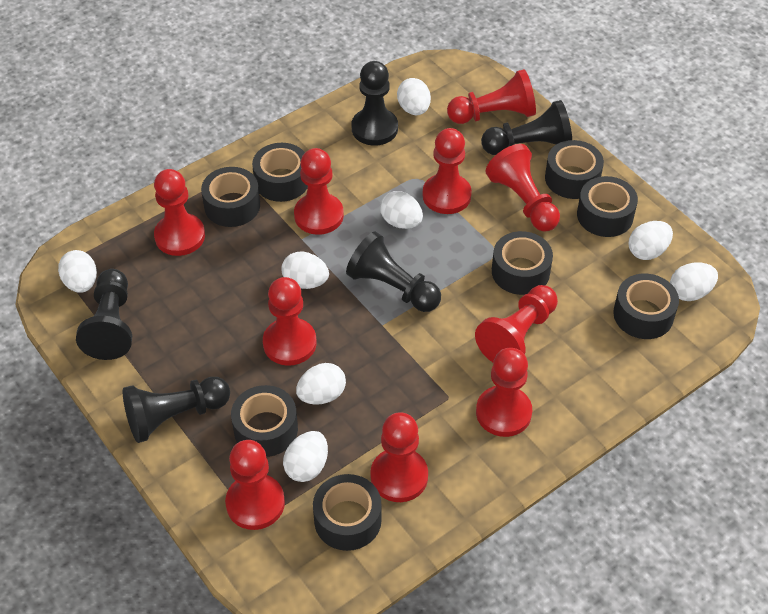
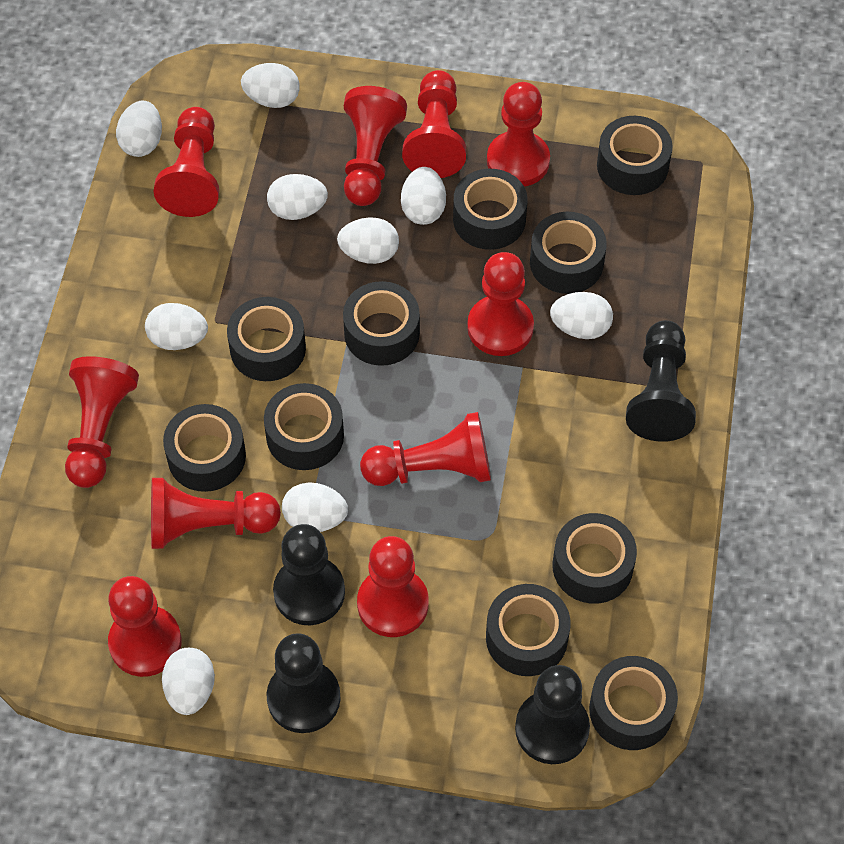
black pawn: 5 -> 4
black tape: 8 -> 10
white egg: 8 -> 9

